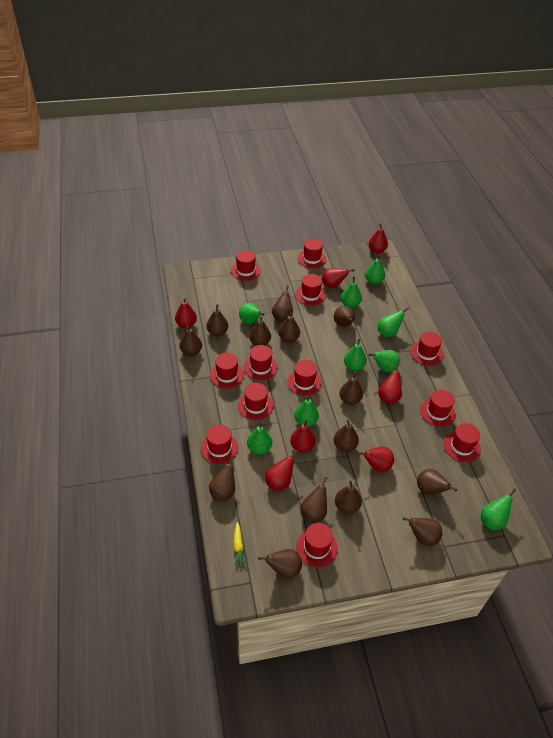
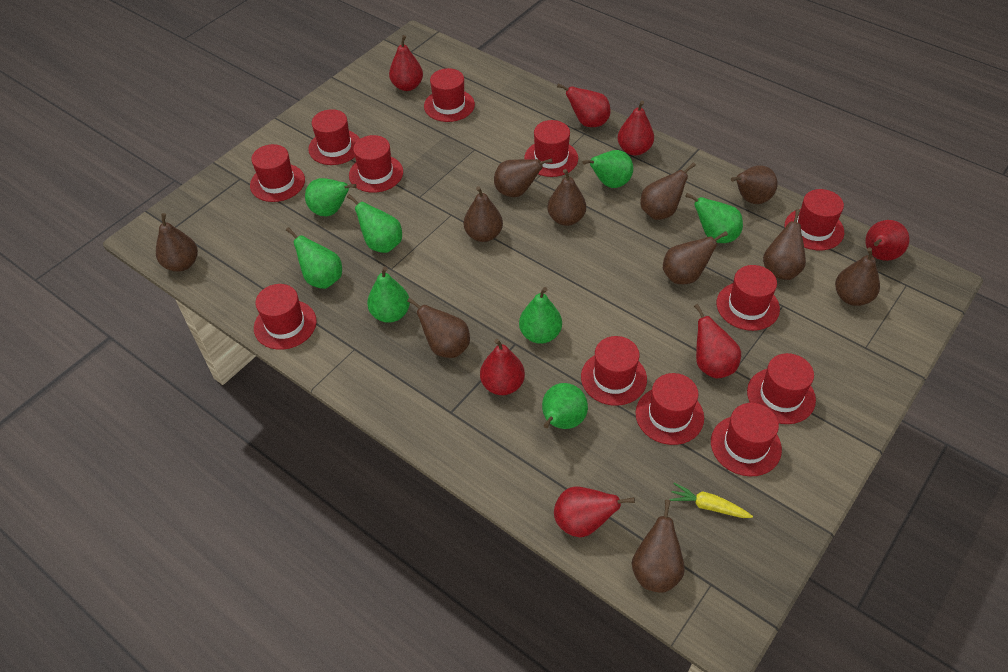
brown pear: 14 -> 11
green pear: 9 -> 8

